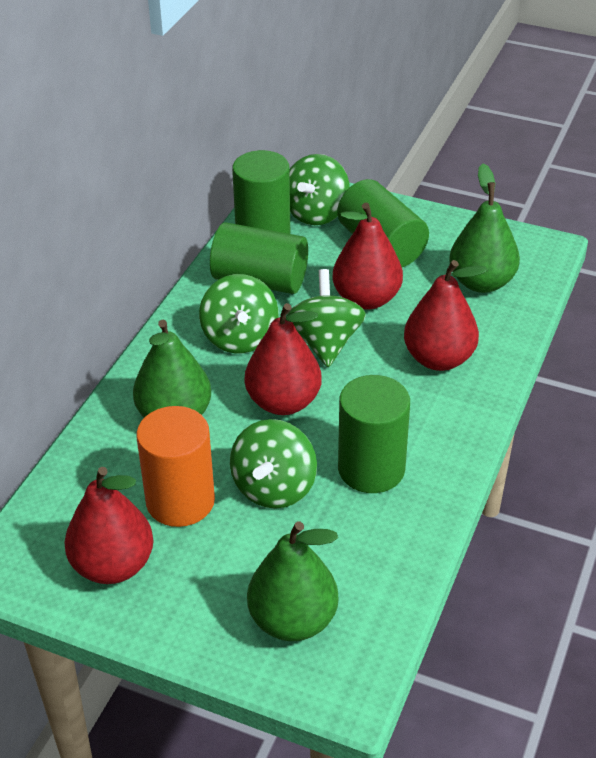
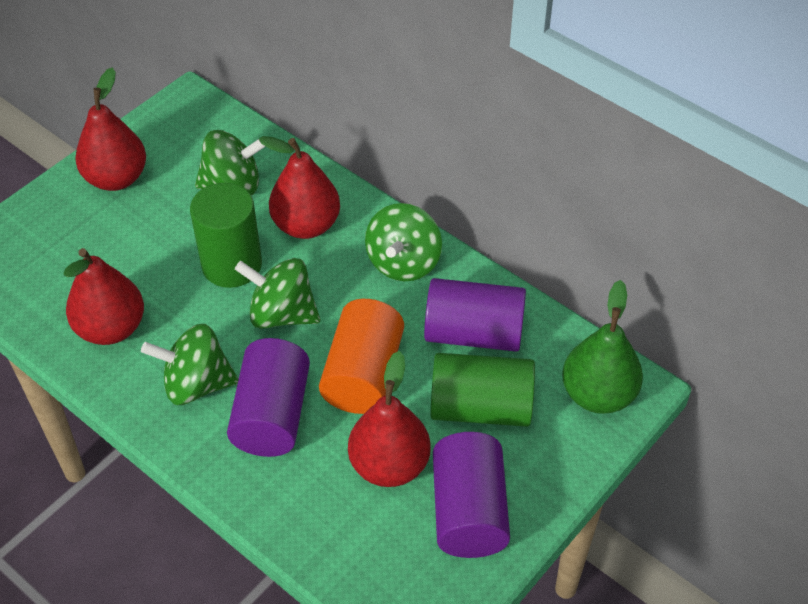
green cylinder: 4 -> 2
green pear: 3 -> 1
purple cylinder: 0 -> 3

